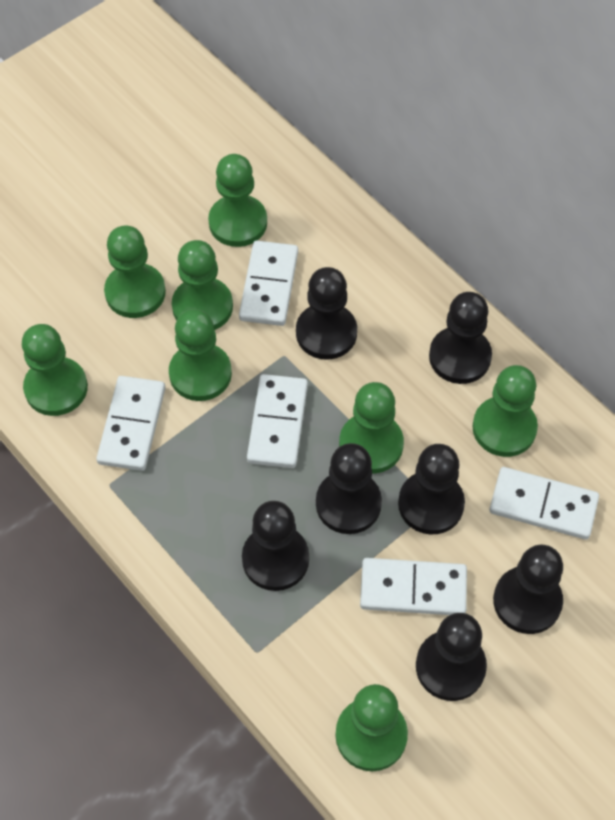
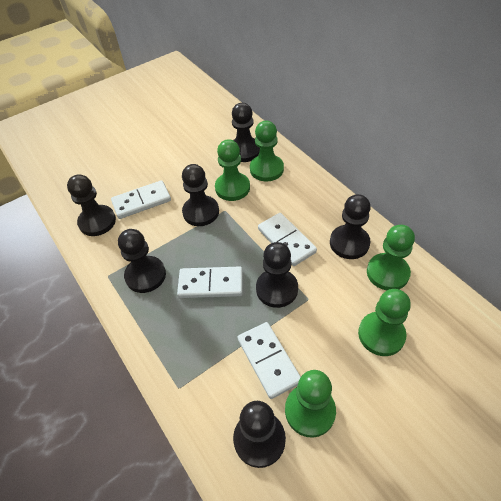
green pawn: 8 -> 5
white domino: 5 -> 4

